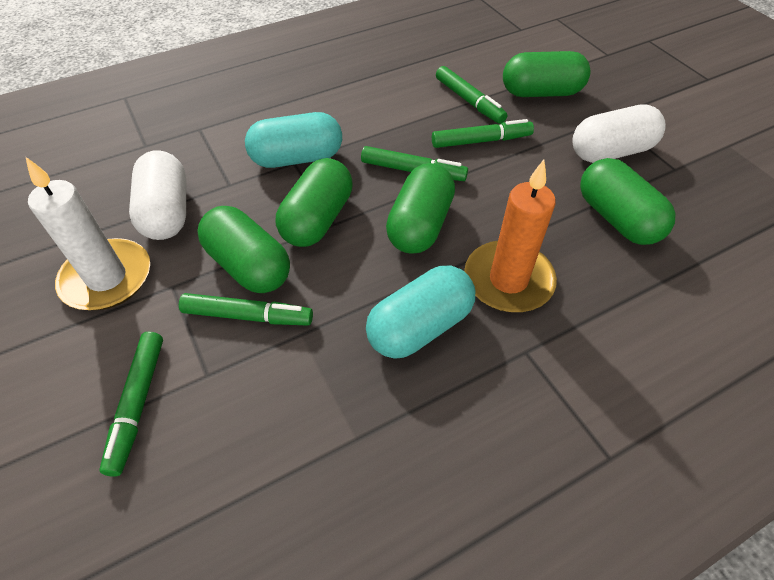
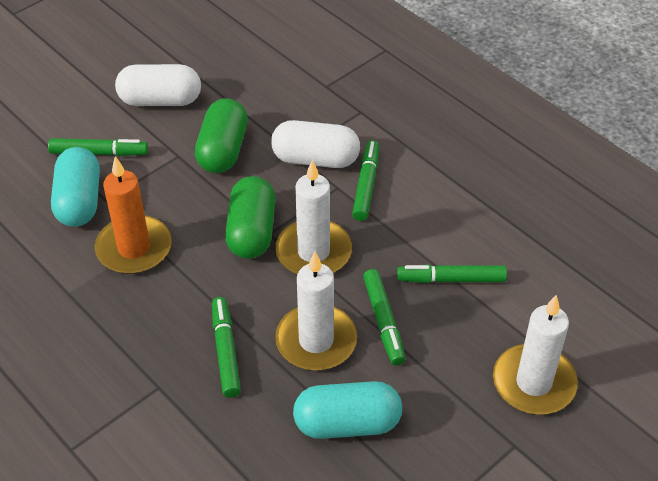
green capsule: 5 -> 2
white candle: 1 -> 3

